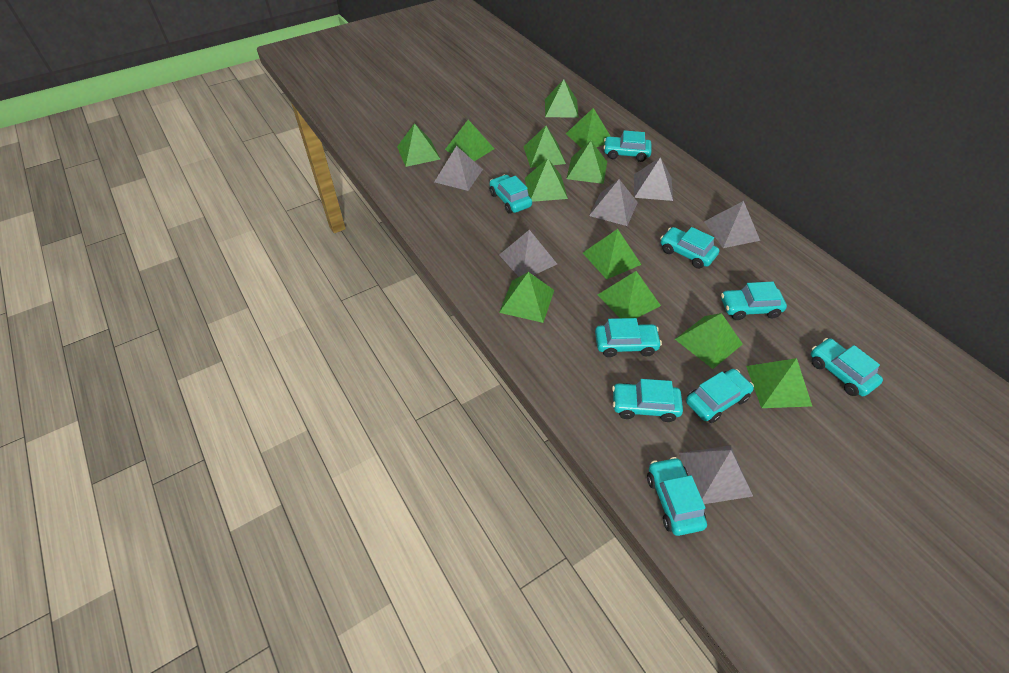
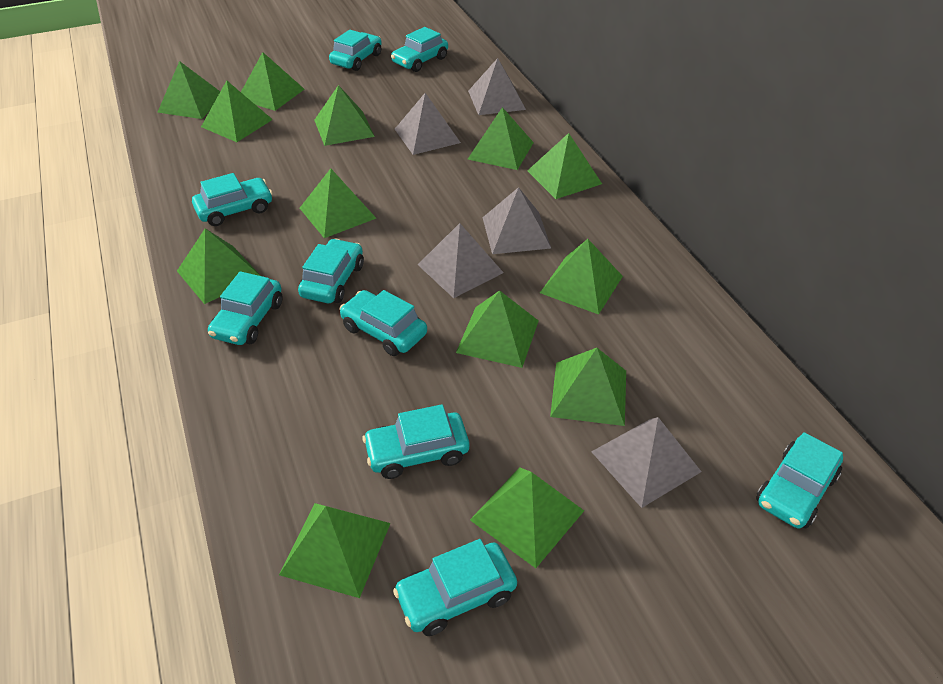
green pyramid: 12 -> 13
grey pyramid: 6 -> 5

